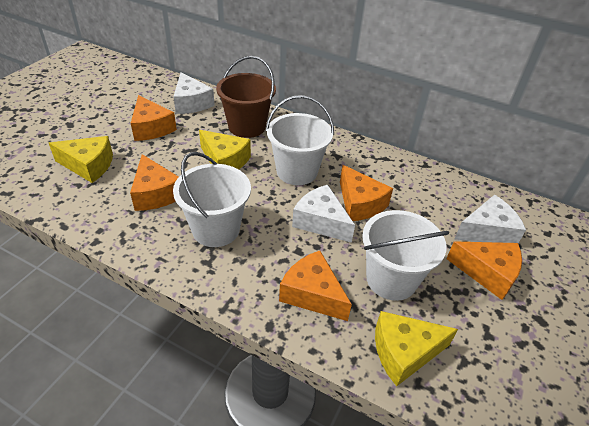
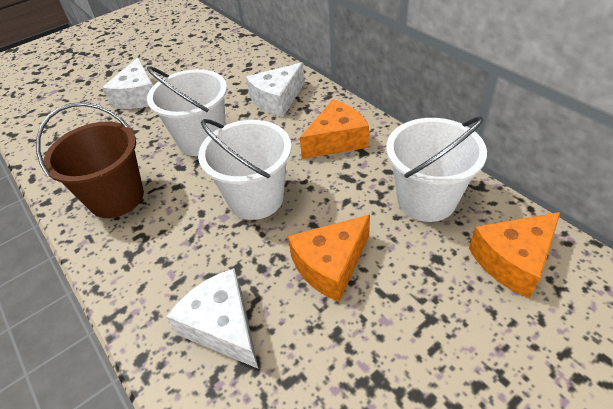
orange cheese: 5 -> 3
yellow cheese: 3 -> 0

